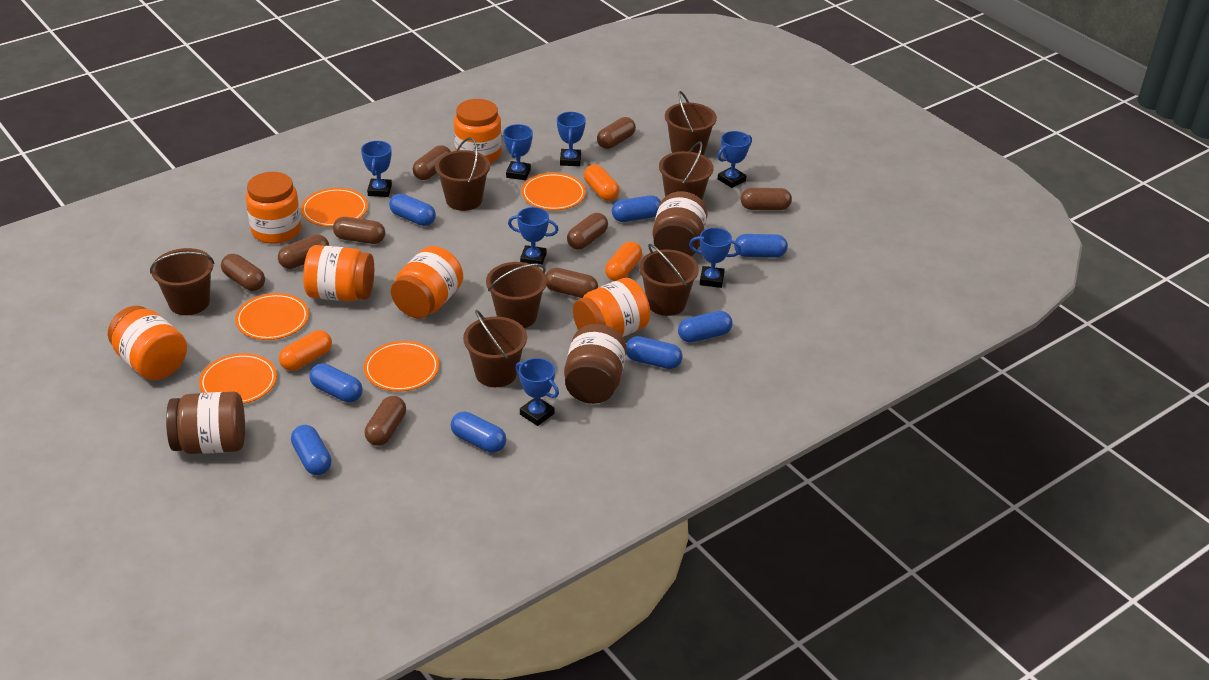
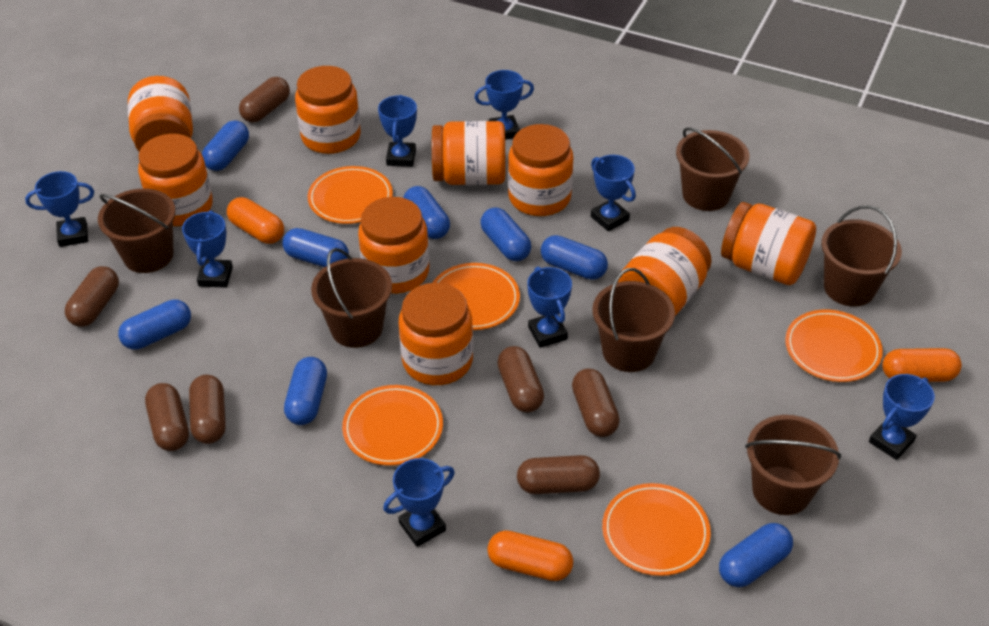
blue trophy: 7 -> 8
brown bucket: 7 -> 6
brown capsule: 9 -> 7
brown jar: 3 -> 0
orange jar: 6 -> 9

